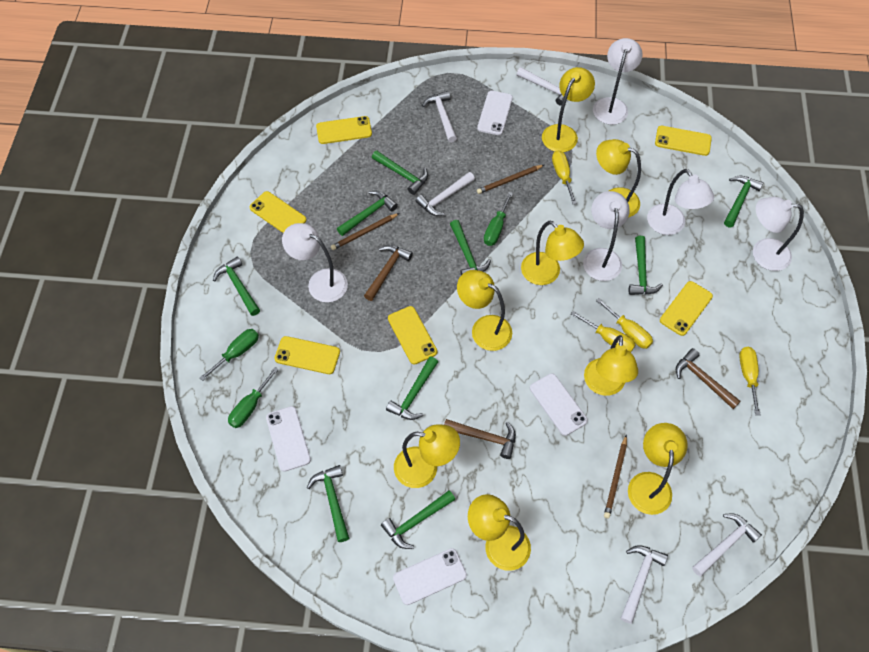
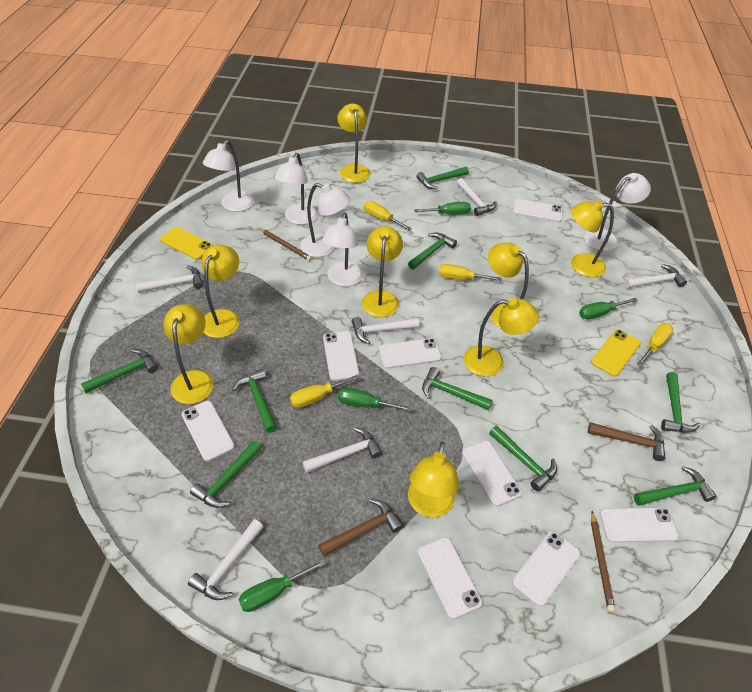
brown hammer: 3 -> 2
brown pencil: 3 -> 2
green screwdriver: 3 -> 4
white hammer: 5 -> 6
white phone: 4 -> 8
yellow phone: 6 -> 2

